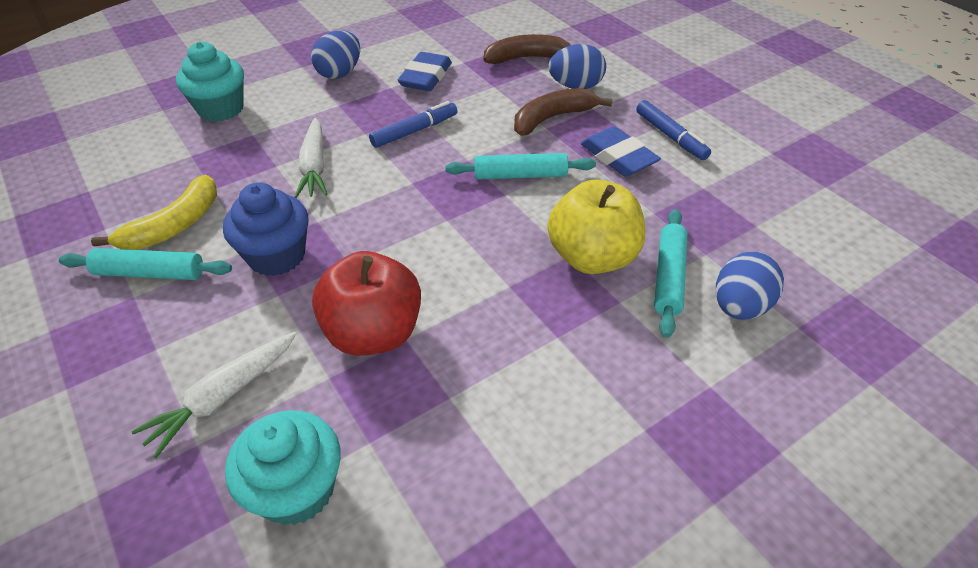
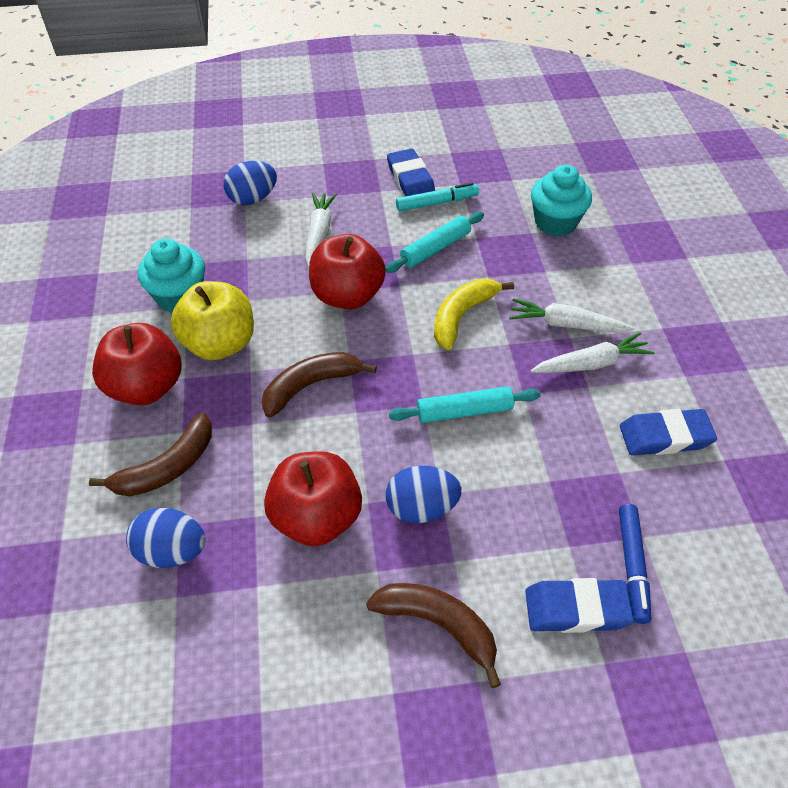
blue cupcake: 1 -> 0
blue eraser: 2 -> 3
blue marker: 2 -> 1
brown banana: 2 -> 3
red apple: 1 -> 3
turquoise marker: 0 -> 1
turquoise rolling pin: 3 -> 2
white carrot: 2 -> 3

